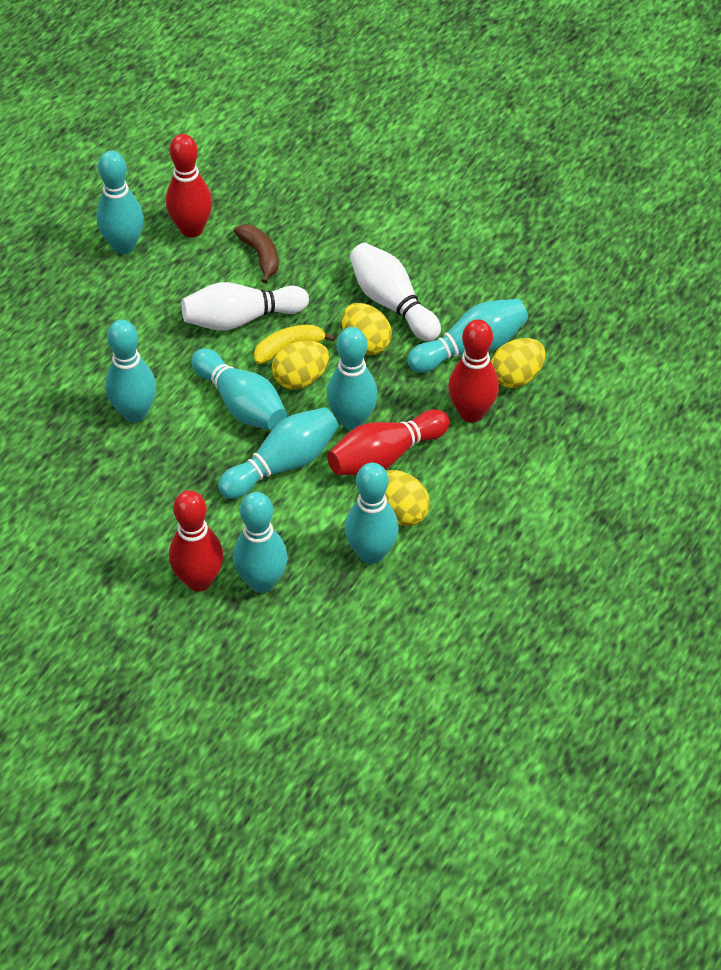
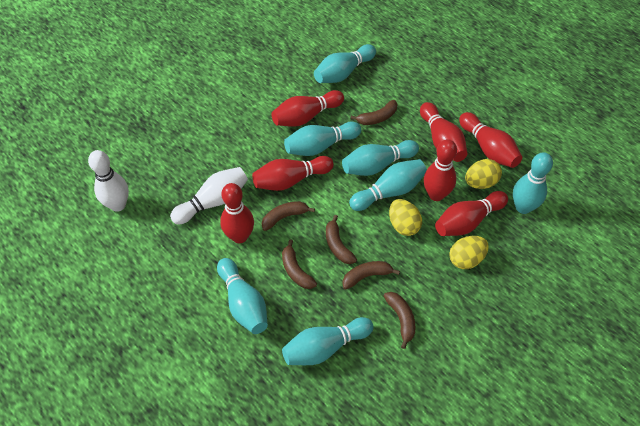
brown banana: 1 -> 6
red bowling pin: 4 -> 7
turquoise bowling pin: 8 -> 7
yellow banana: 1 -> 0
yellow egg: 4 -> 3

